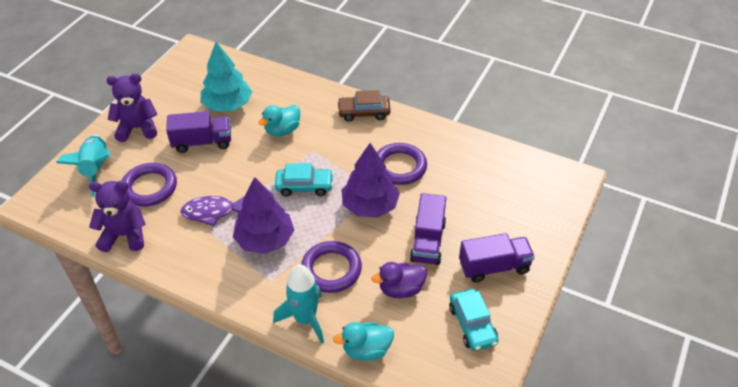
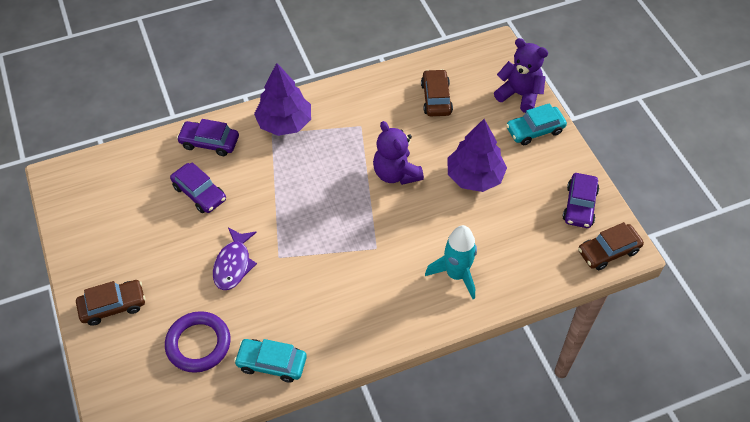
brown car: 1 -> 3
purple car: 0 -> 3
purple duck: 1 -> 0
purple ring: 3 -> 1
purple truck: 3 -> 0
turquoise duck: 2 -> 0
turquoise rocket: 2 -> 1
turquoise tree: 1 -> 0

